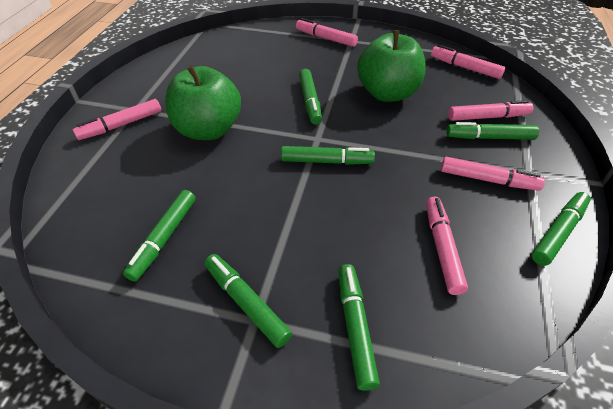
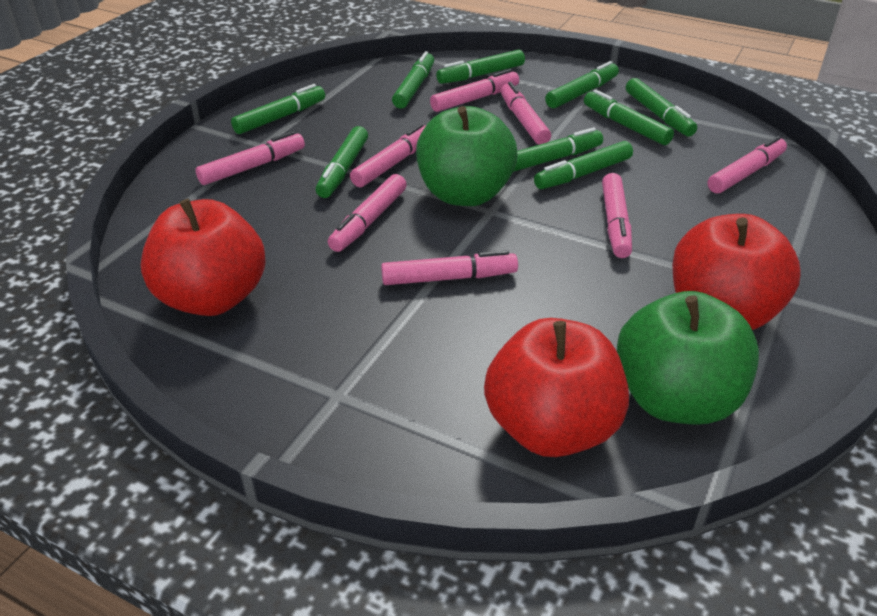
green marker: 7 -> 9
pink marker: 6 -> 8
red apple: 0 -> 3

